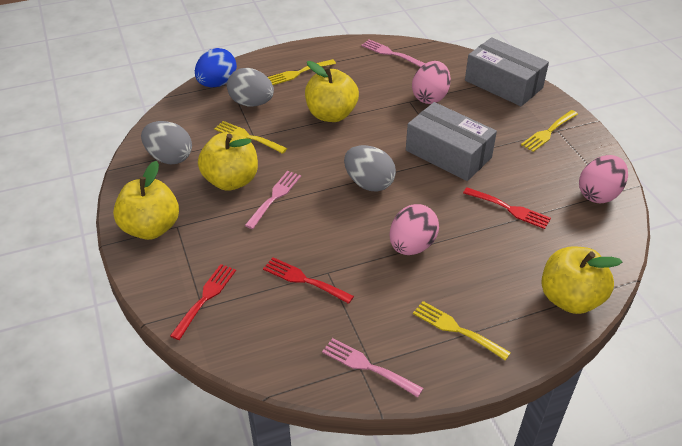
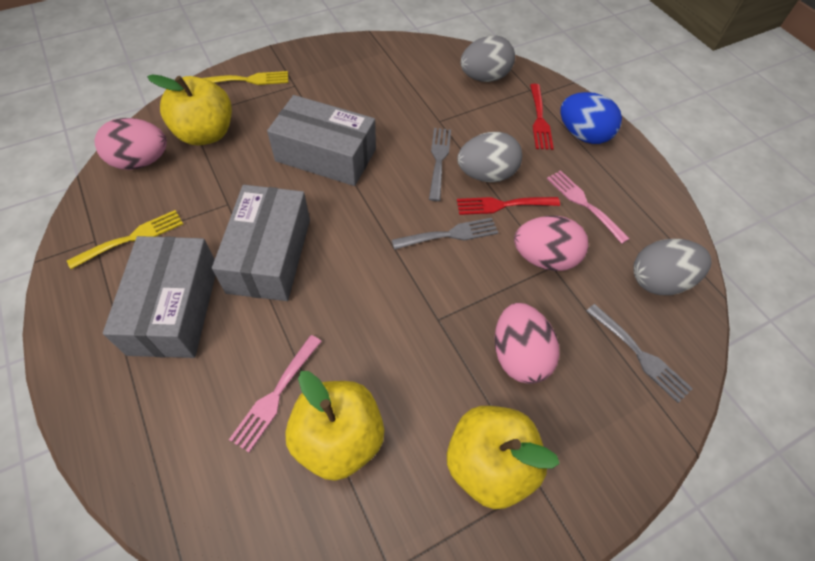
grey box: 2 -> 3
grey fork: 0 -> 3
pink fork: 3 -> 2
red fork: 3 -> 2
yellow apple: 4 -> 3
yellow fork: 4 -> 2

